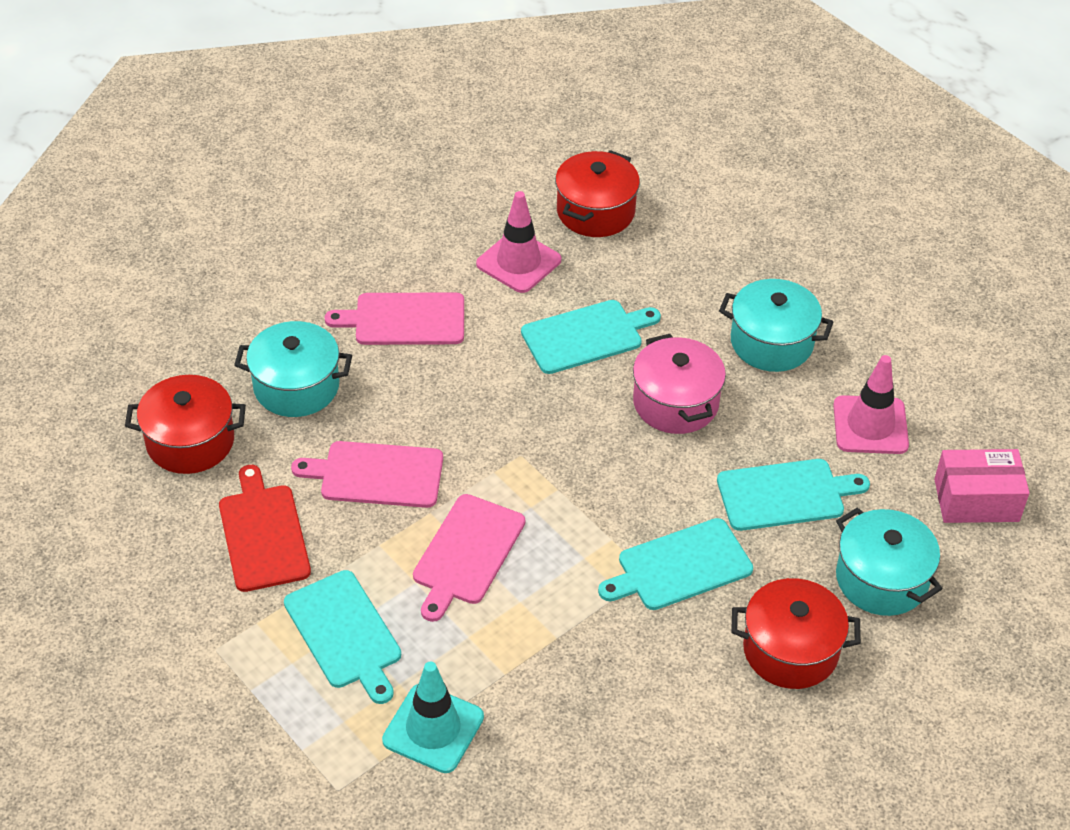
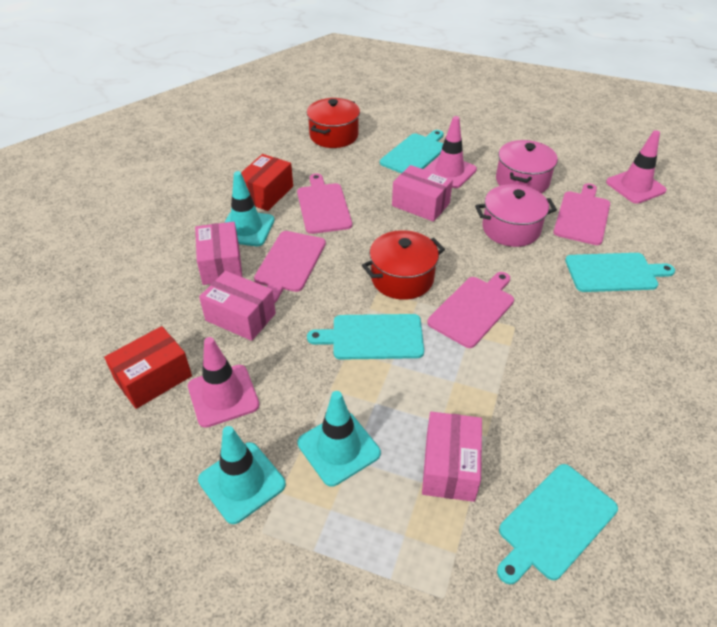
pink box: 1 -> 4
pink cutting board: 3 -> 4
pink pot: 1 -> 2
pink traffic cone: 2 -> 3
red box: 0 -> 2
red cutting board: 1 -> 0
red pot: 3 -> 2
turquoise pot: 3 -> 0
turquoise traffic cone: 1 -> 3

